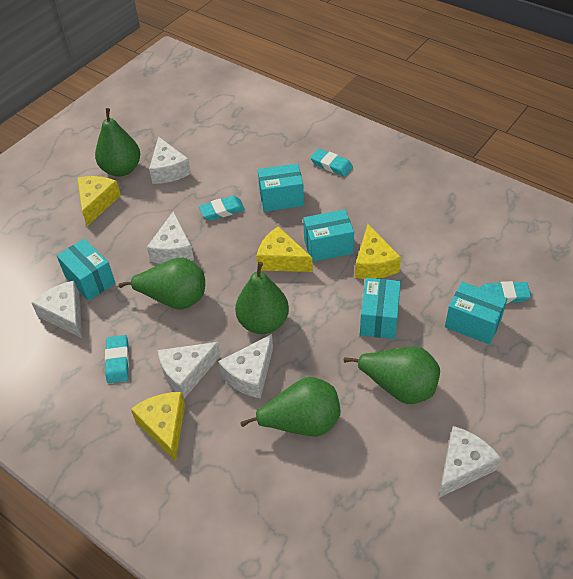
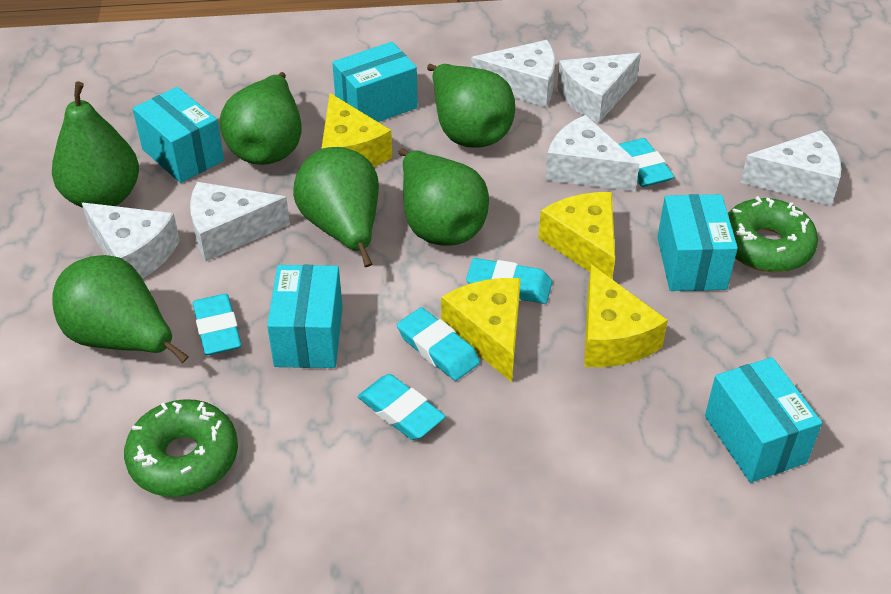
green donut: 0 -> 2
green pear: 5 -> 6
turquoise eraser: 4 -> 5

